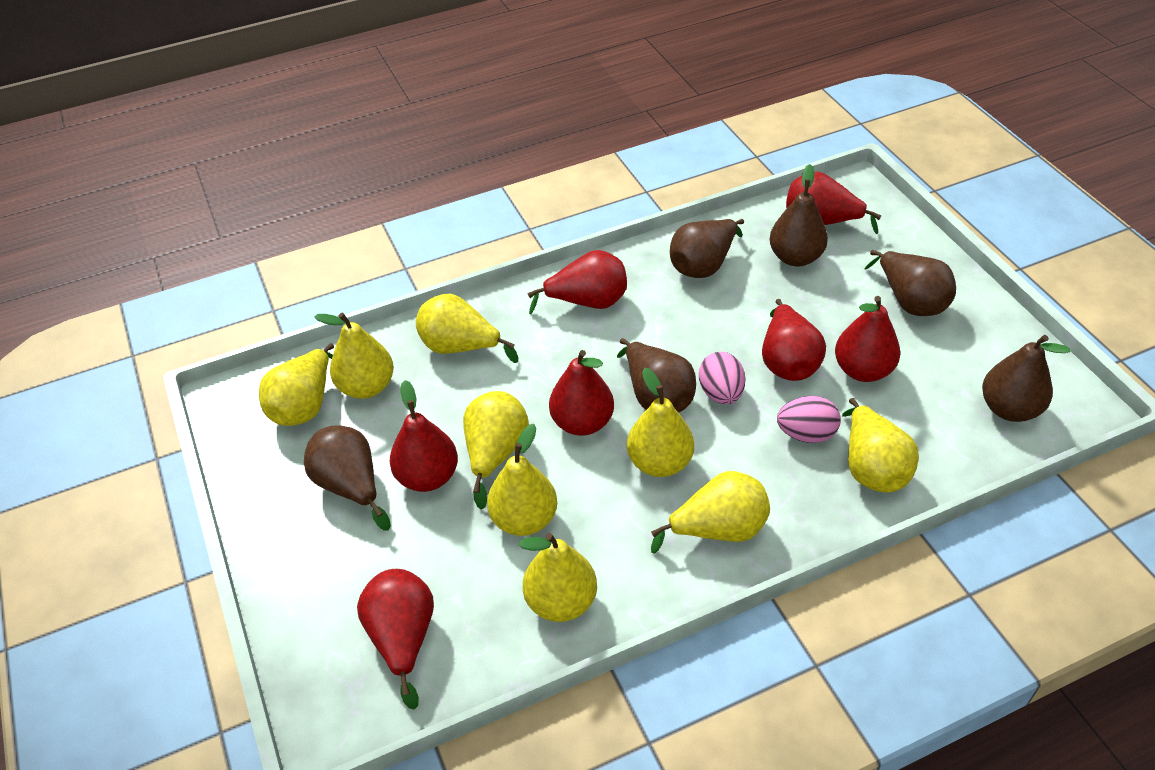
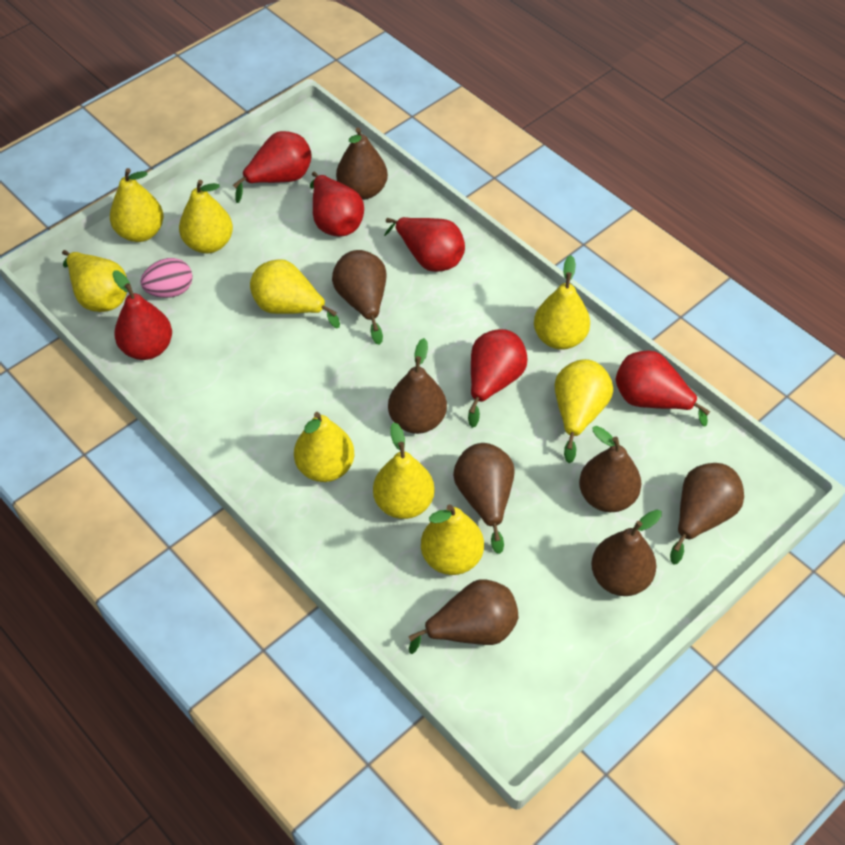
brown pear: 6 -> 8
pink egg: 2 -> 1
red pear: 7 -> 6

